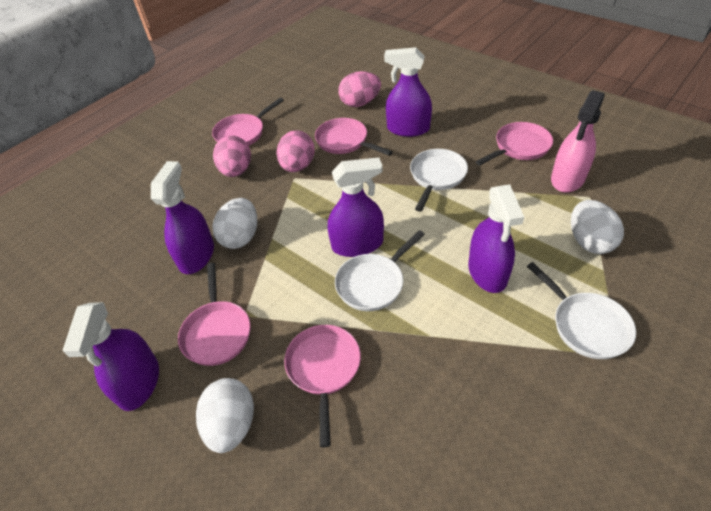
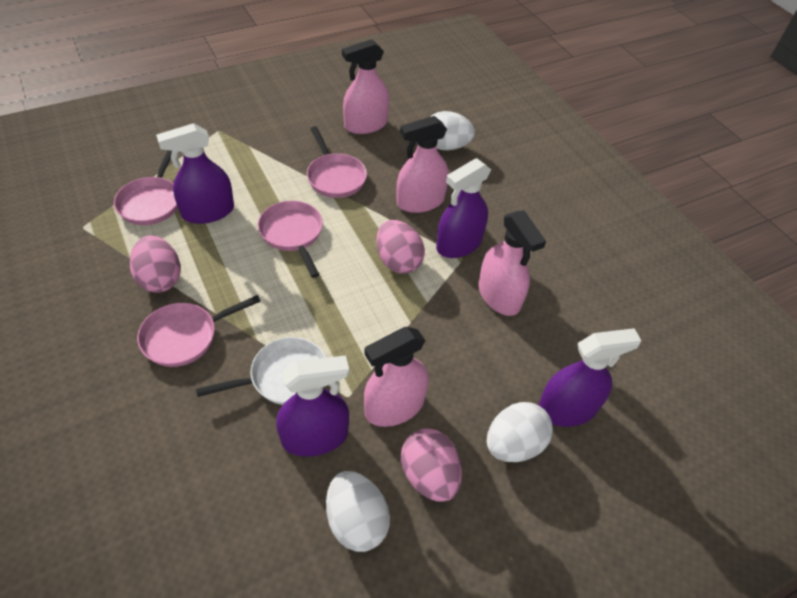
pink pan: 5 -> 4
pink spray bottle: 1 -> 4
purple spray bottle: 5 -> 4
white pan: 3 -> 1

